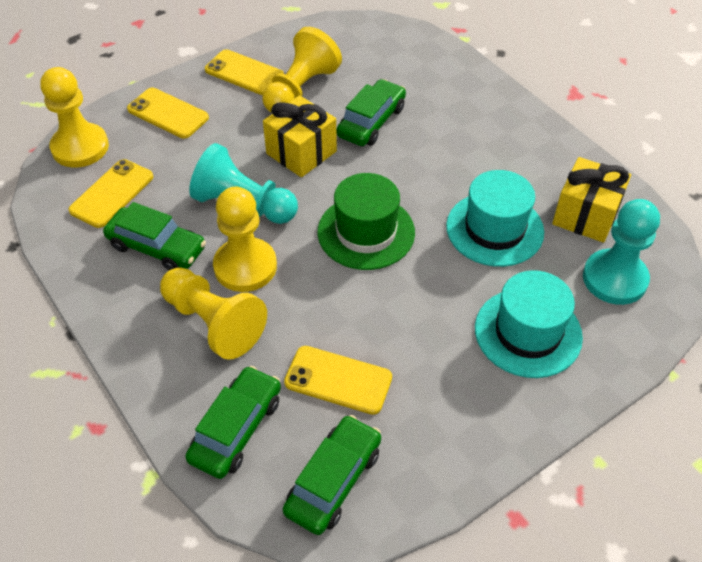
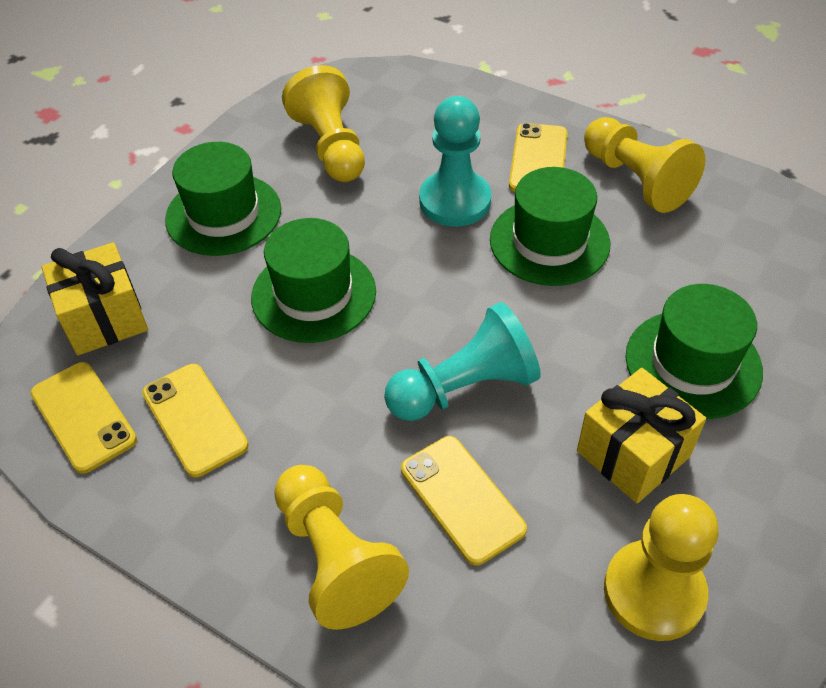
green car: 4 -> 0
green hat: 1 -> 4
turquoise hat: 2 -> 0

